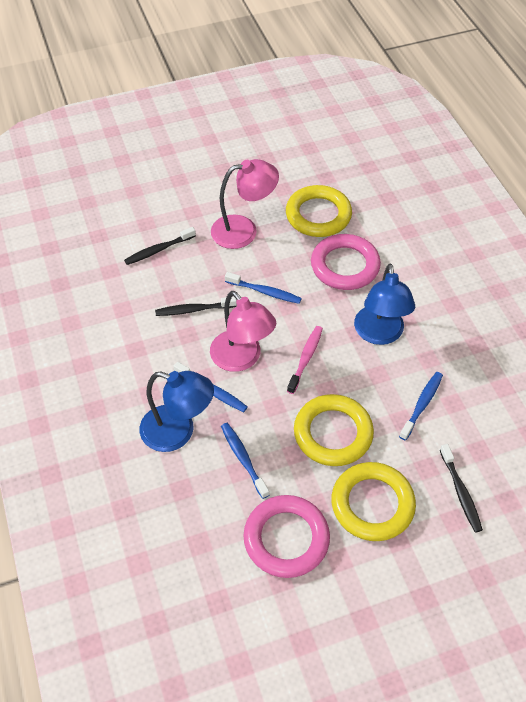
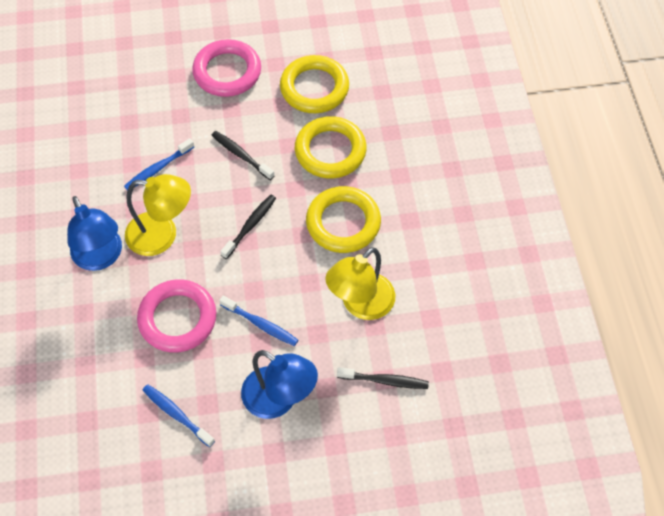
blue toothbrush: 4 -> 3
pink lamp: 2 -> 0
pink toothbrush: 1 -> 0
yellow lamp: 0 -> 2

